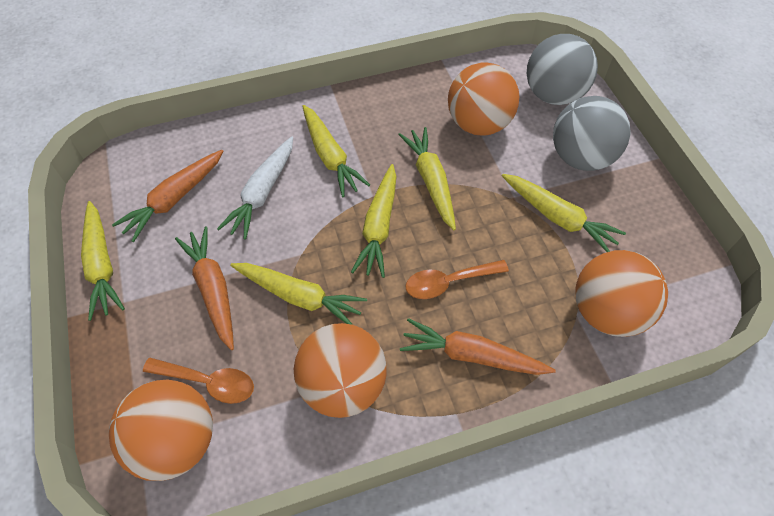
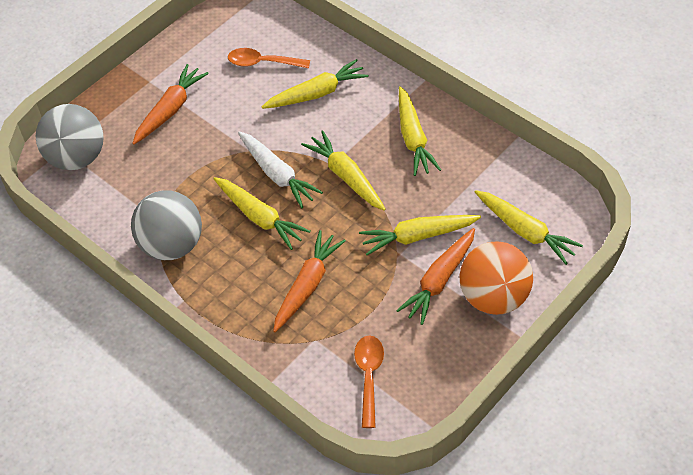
orange ball: 4 -> 1

